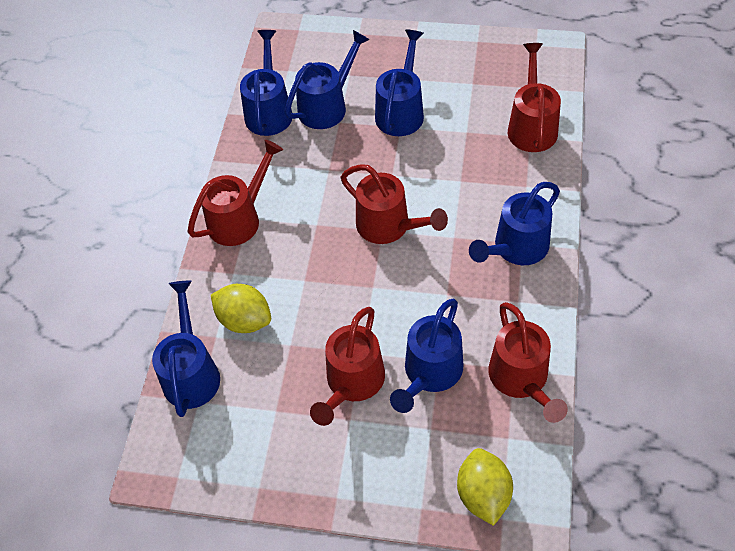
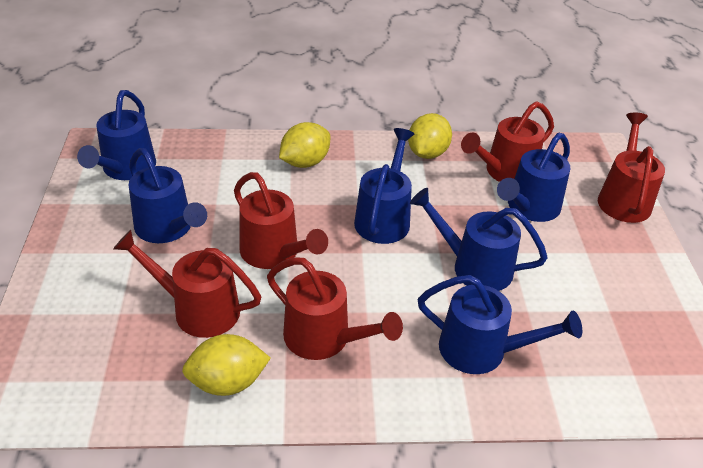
yellow lemon: 2 -> 3

